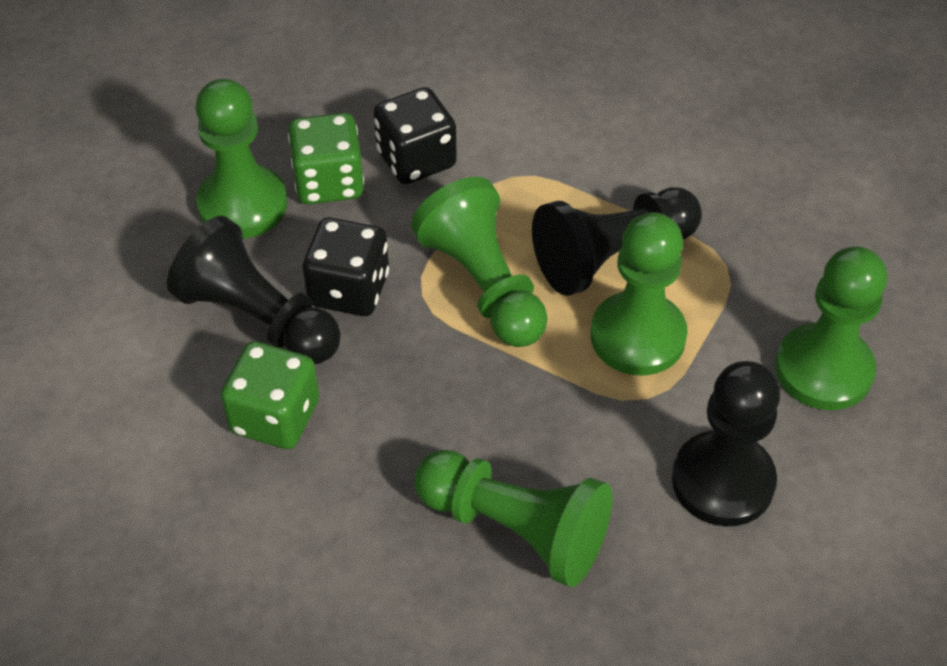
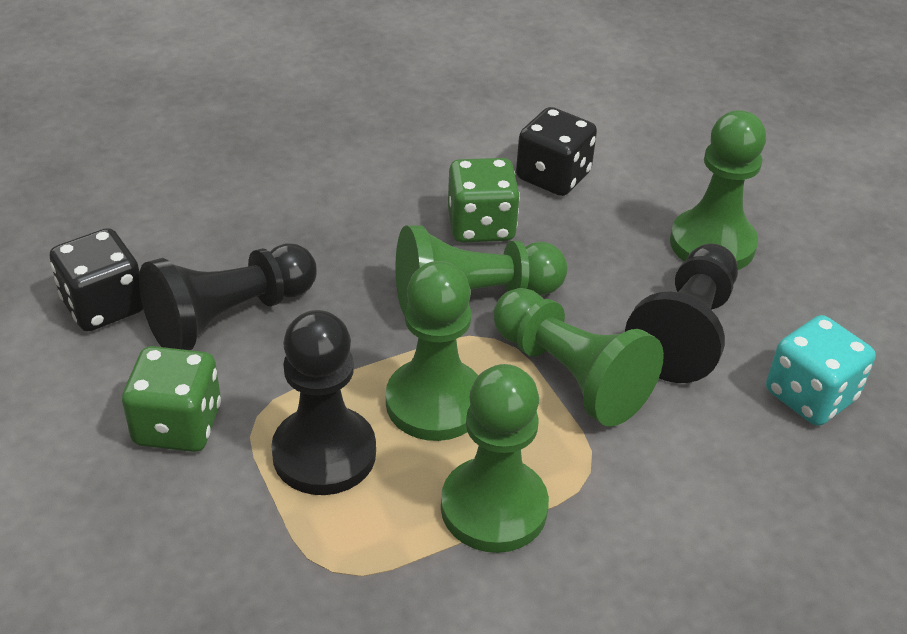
turquoise dice: 0 -> 1

